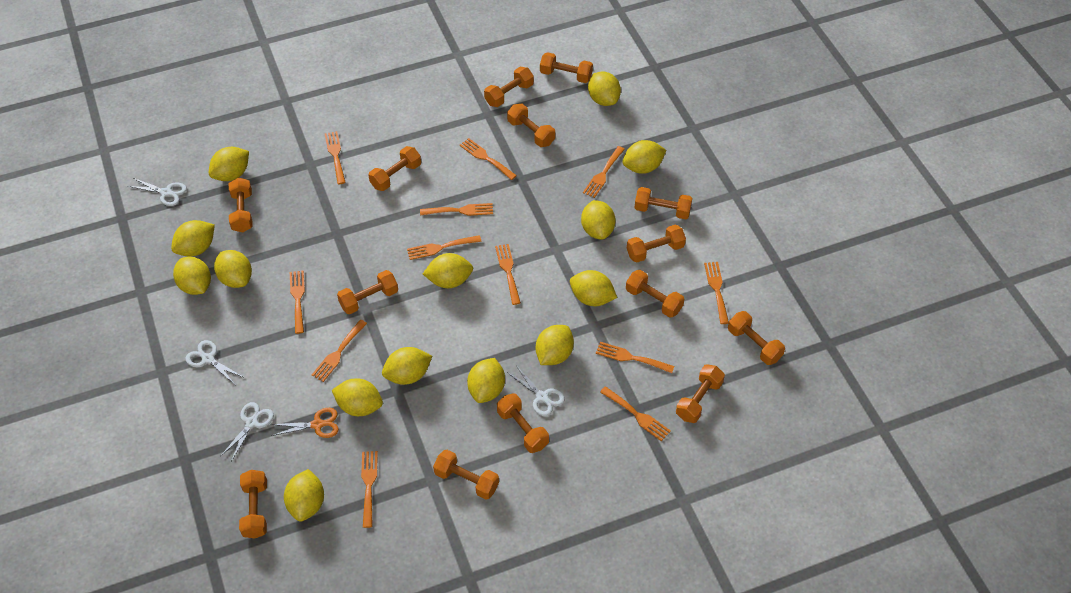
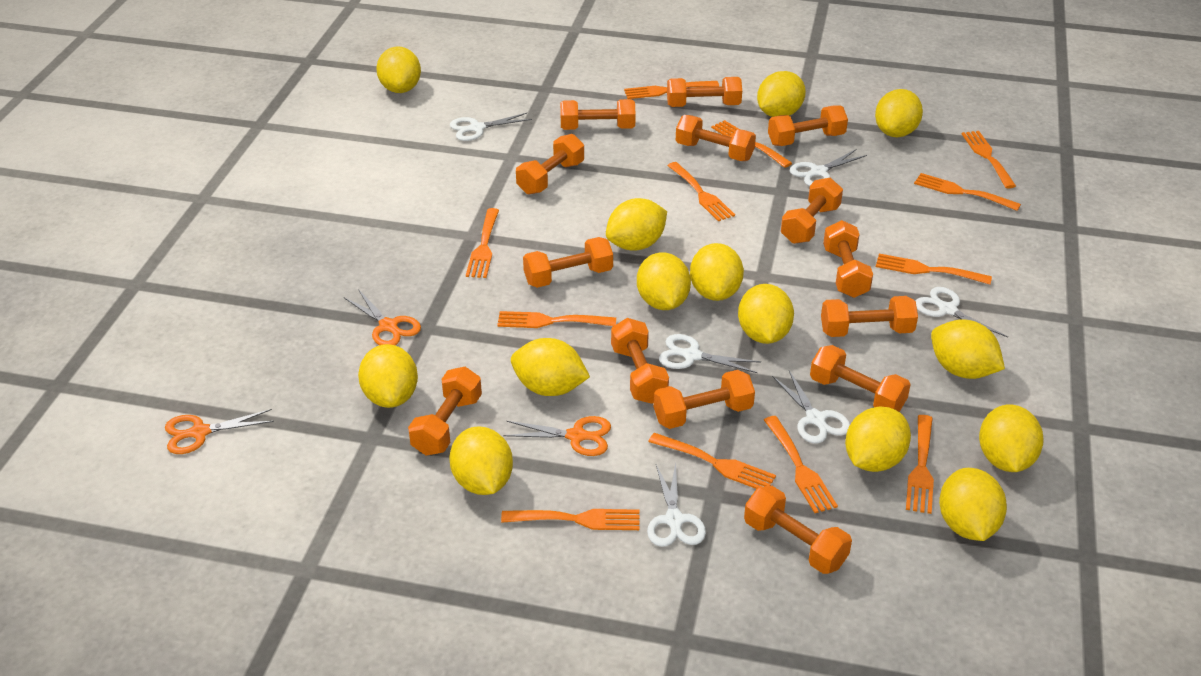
orange scissors: 1 -> 3
white scissors: 4 -> 6

